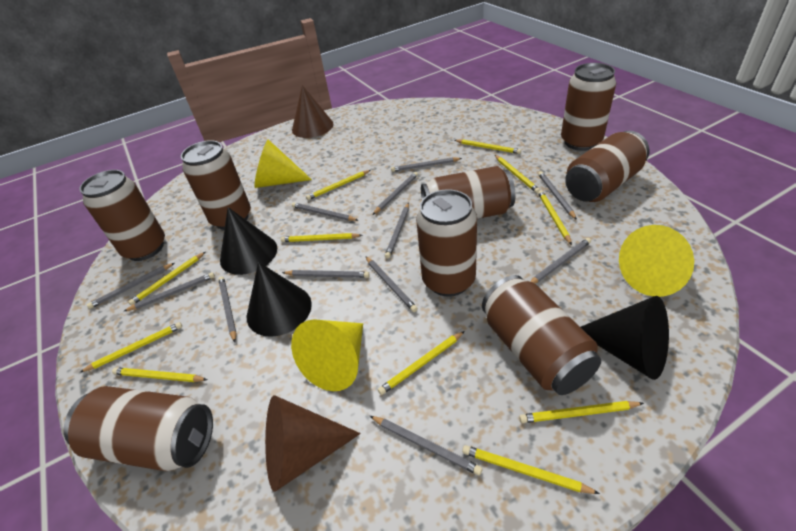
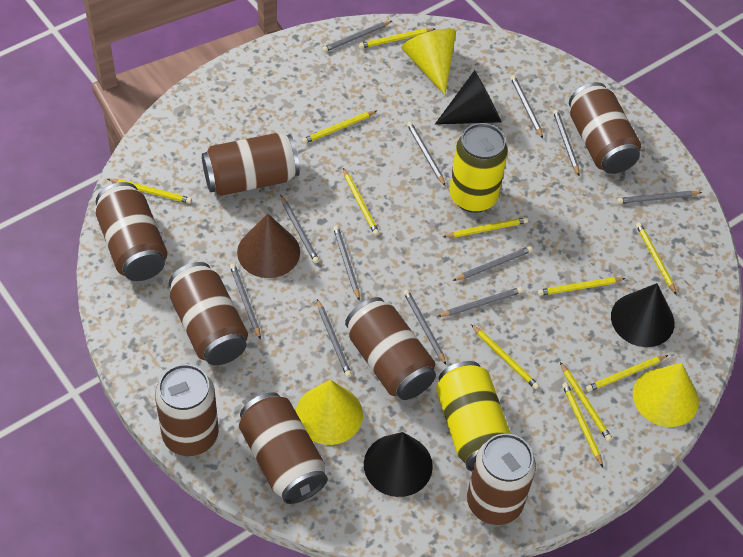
brown cone: 2 -> 1
yellow can: 0 -> 2

